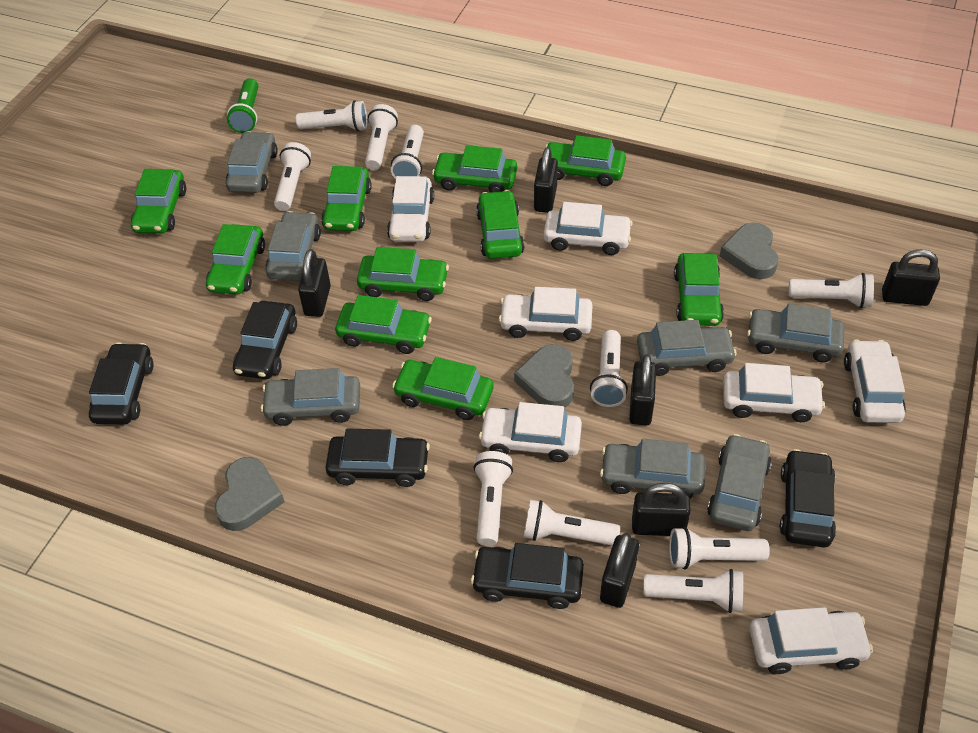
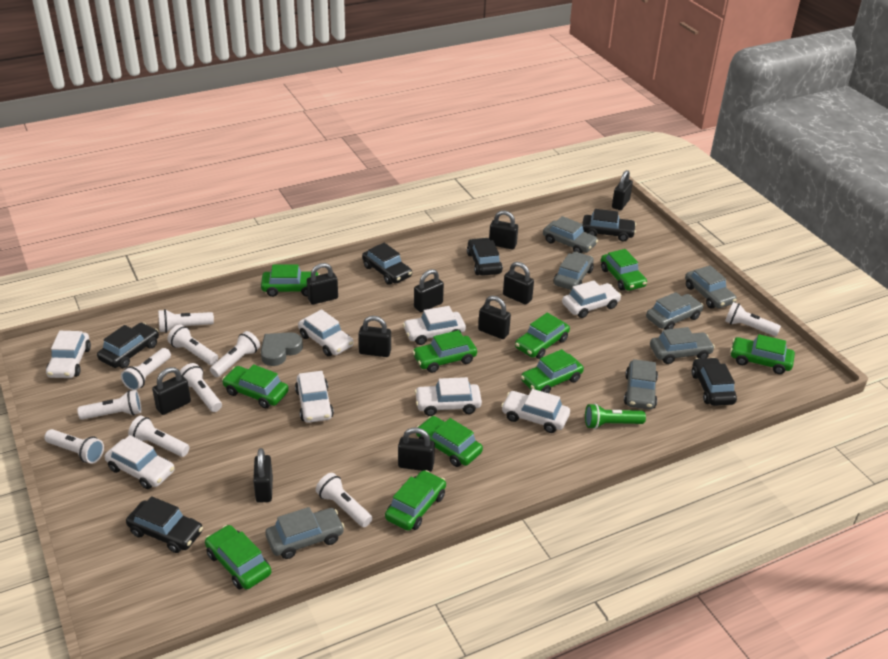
black car: 5 -> 6
black padlock: 6 -> 10
grey heart: 3 -> 1
white car: 7 -> 8

